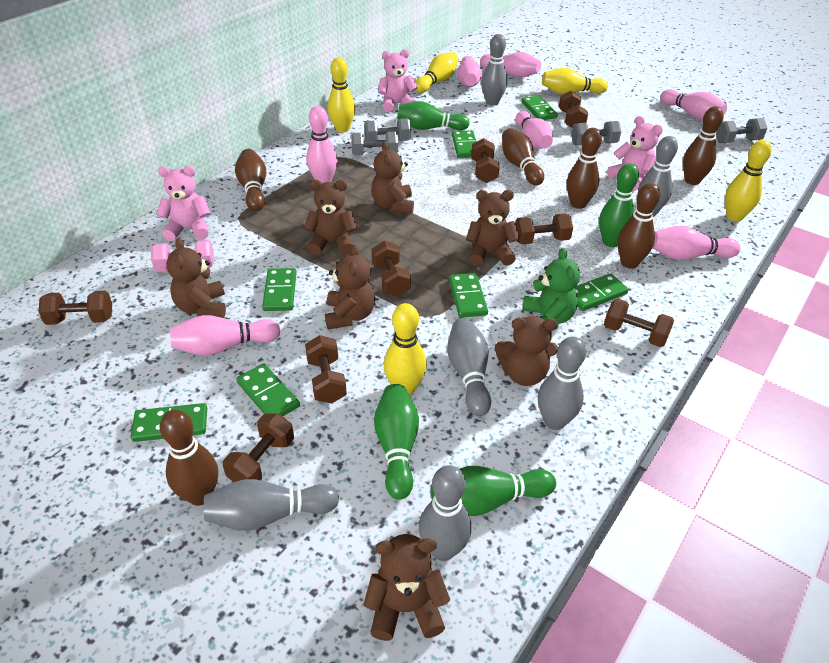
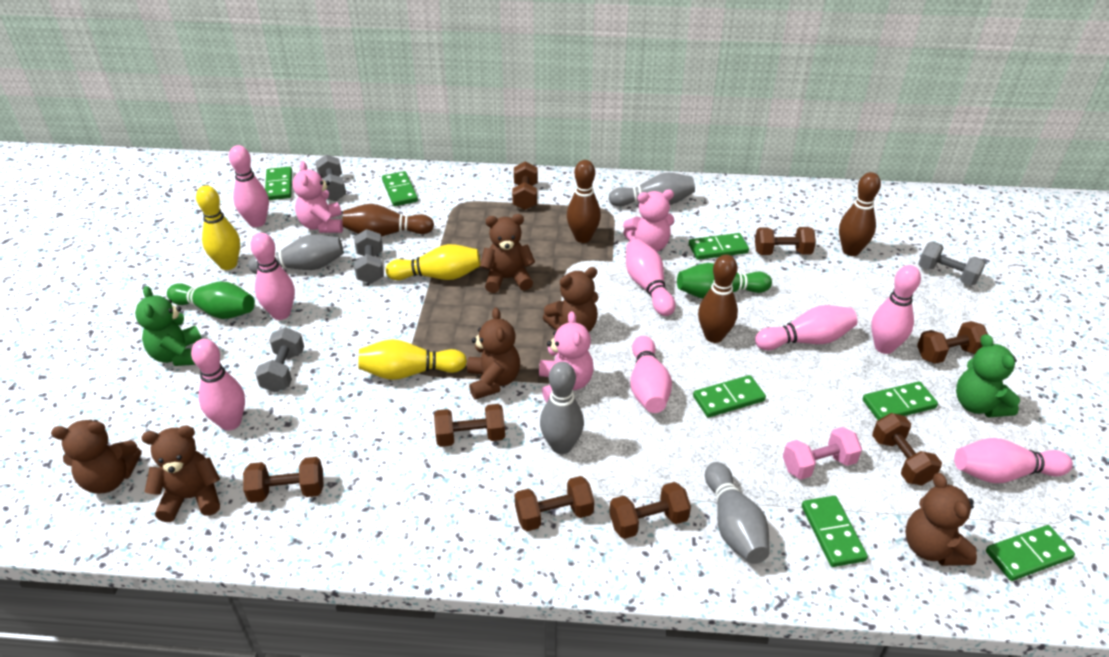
brown bowling pin: 6 -> 4
brown teddy bear: 7 -> 6
green bowling pin: 4 -> 2
green teddy bear: 1 -> 2
grey bowling pin: 6 -> 4
pink bowling pin: 7 -> 8
yellow bowling pin: 5 -> 3

